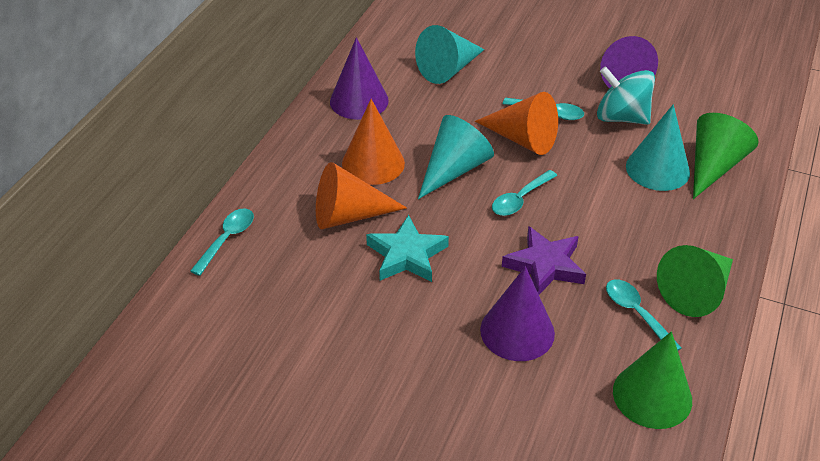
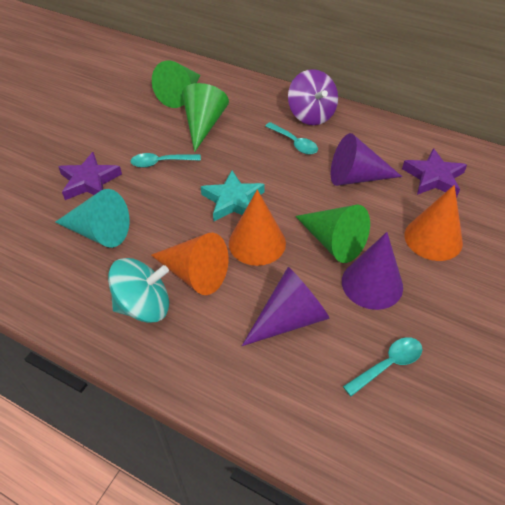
purple spinning top: 0 -> 1
purple star: 1 -> 2
turquoise cone: 3 -> 1
turquoise spoon: 4 -> 3

